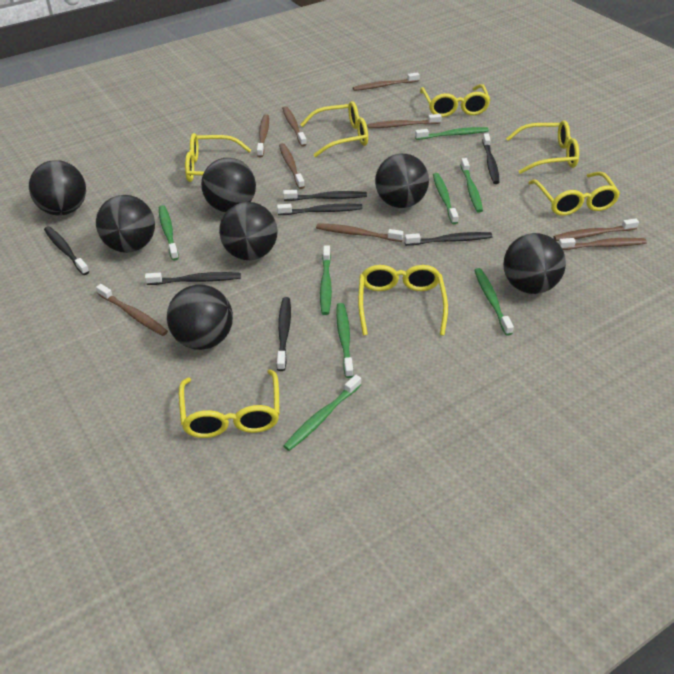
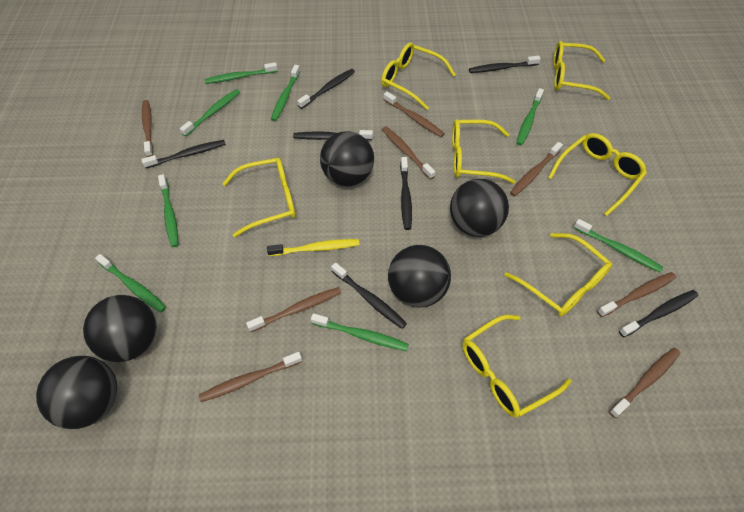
black ball: 7 -> 5
brown toothbrush: 9 -> 8
yellow toothbrush: 0 -> 1

